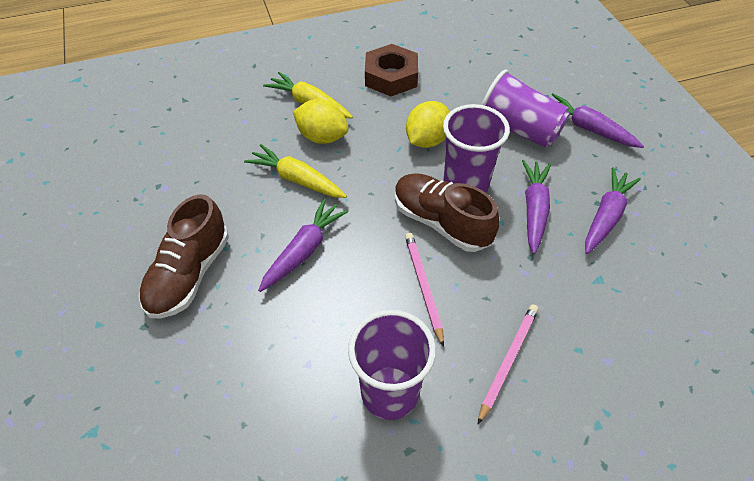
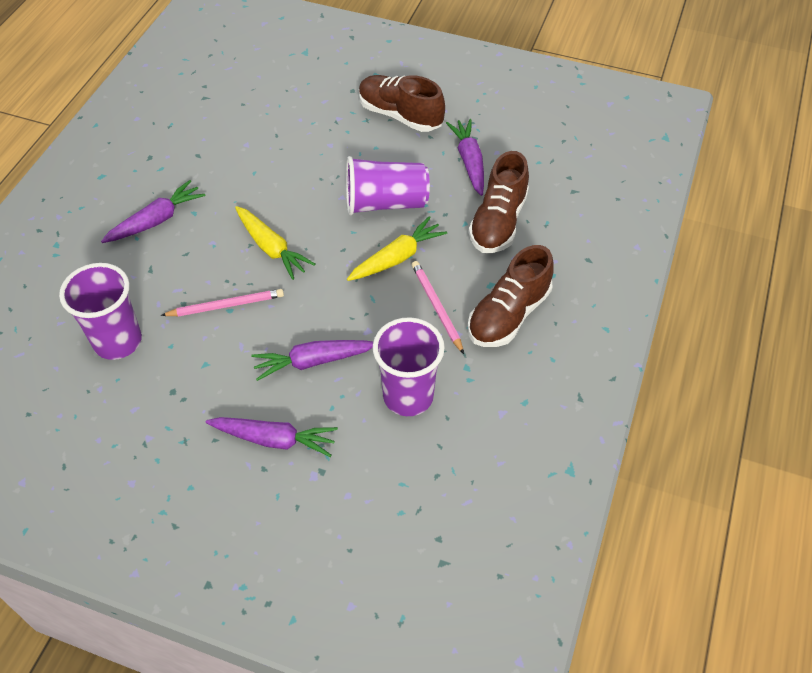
brown nut: 1 -> 0
brown shoe: 2 -> 3
yellow lemon: 2 -> 0

